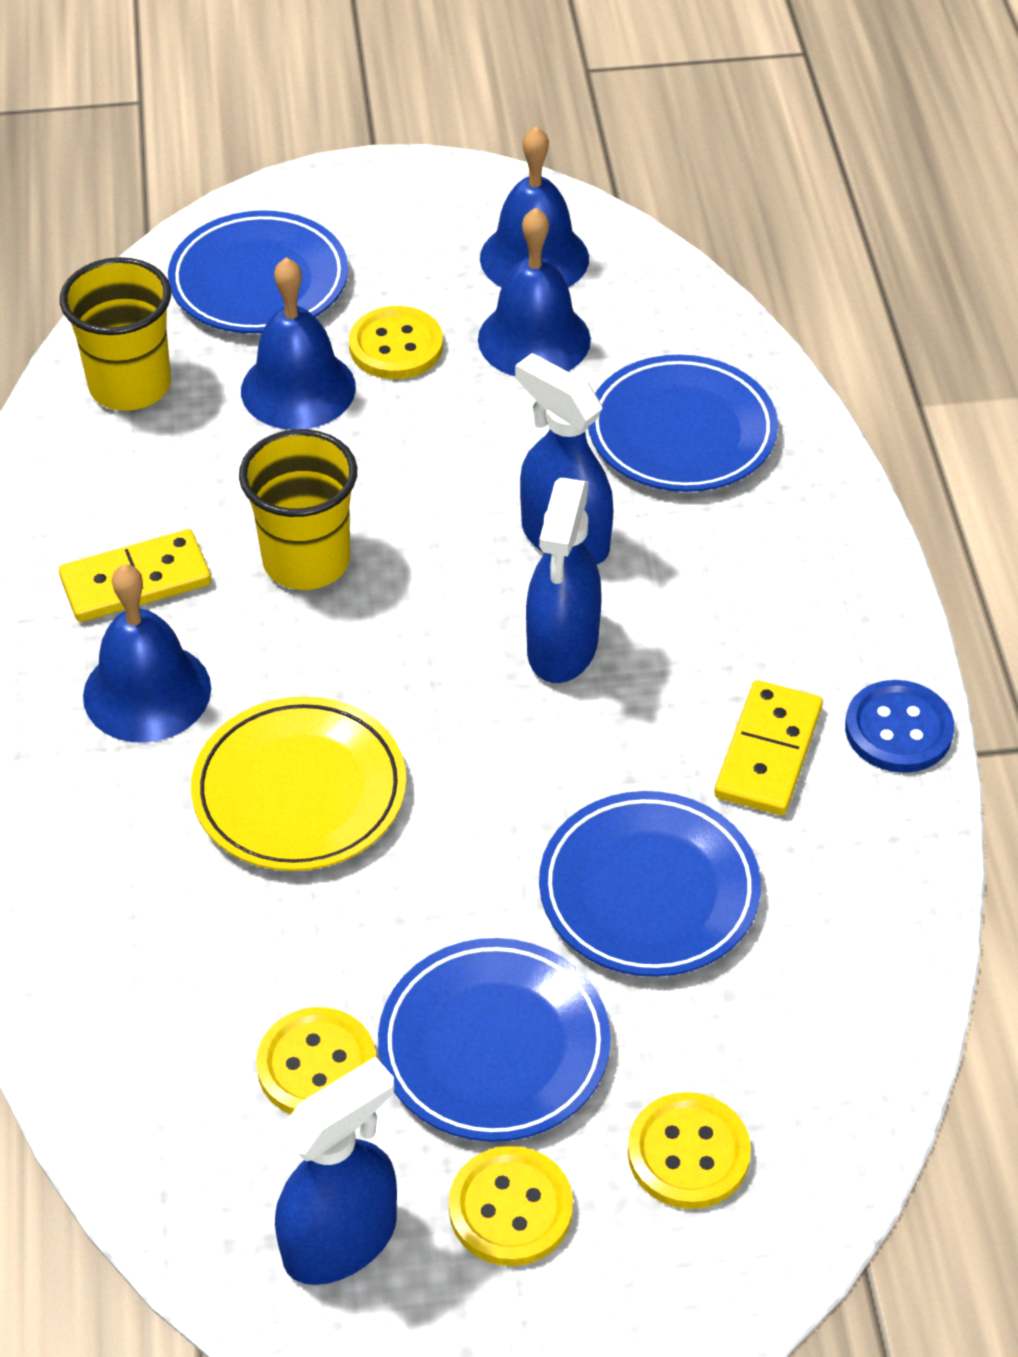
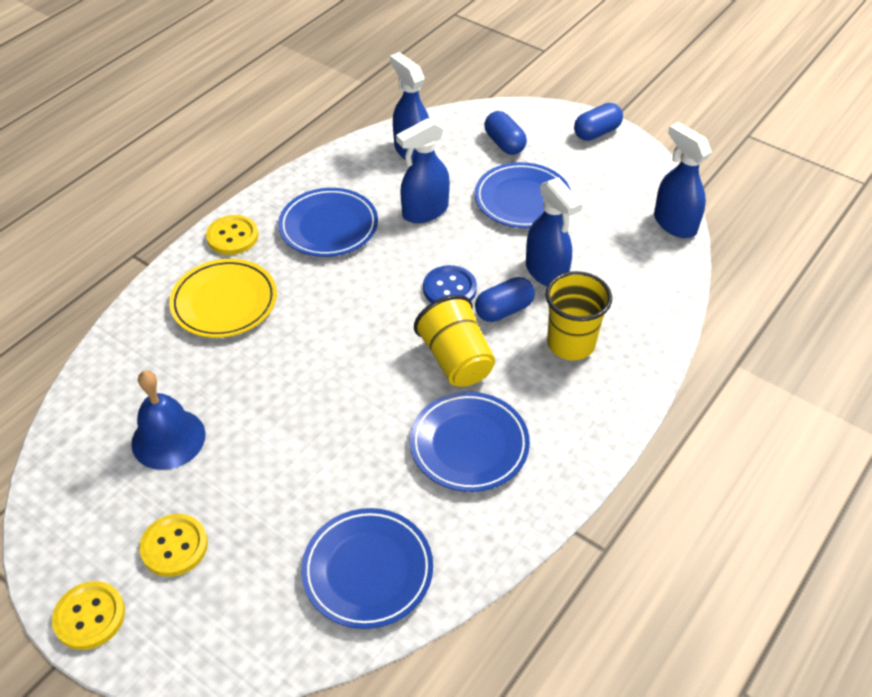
blue bell: 4 -> 1
blue capsule: 0 -> 3
blue spray bottle: 3 -> 4
yellow button: 4 -> 3
yellow domino: 2 -> 0

